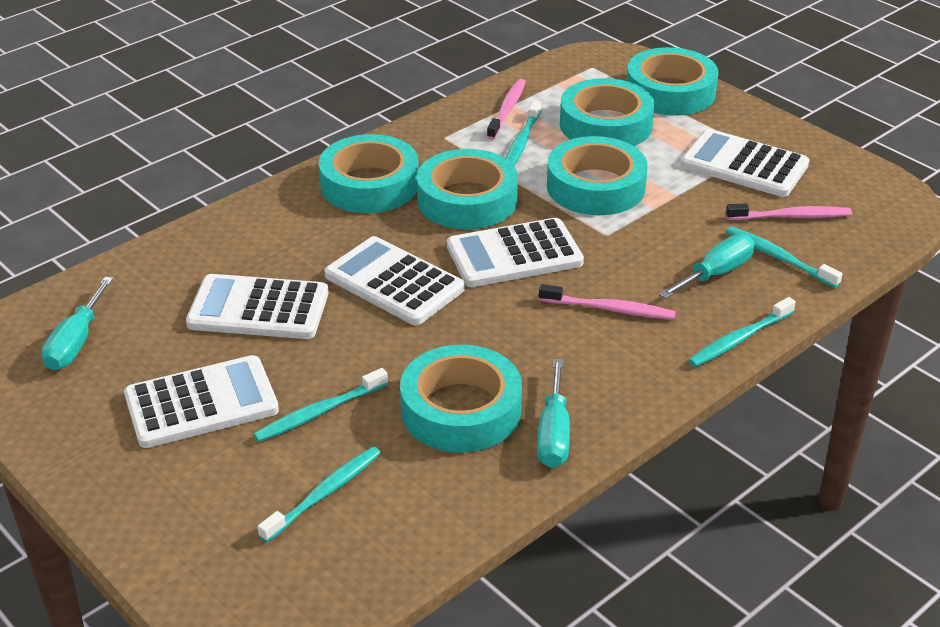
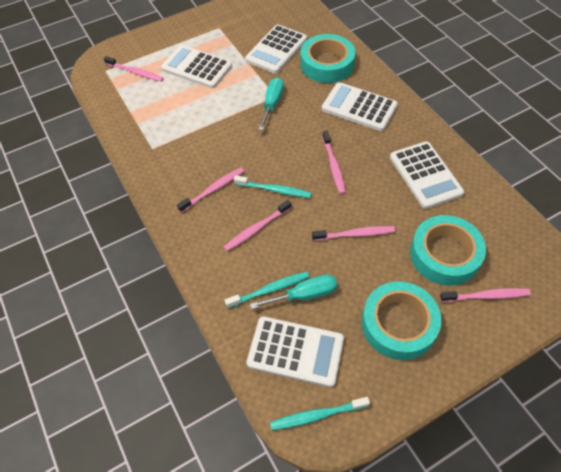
pink toothbrush: 3 -> 6
turquoise screwdriver: 3 -> 2
turquoise tape: 6 -> 3
turquoise toothbrush: 5 -> 3

